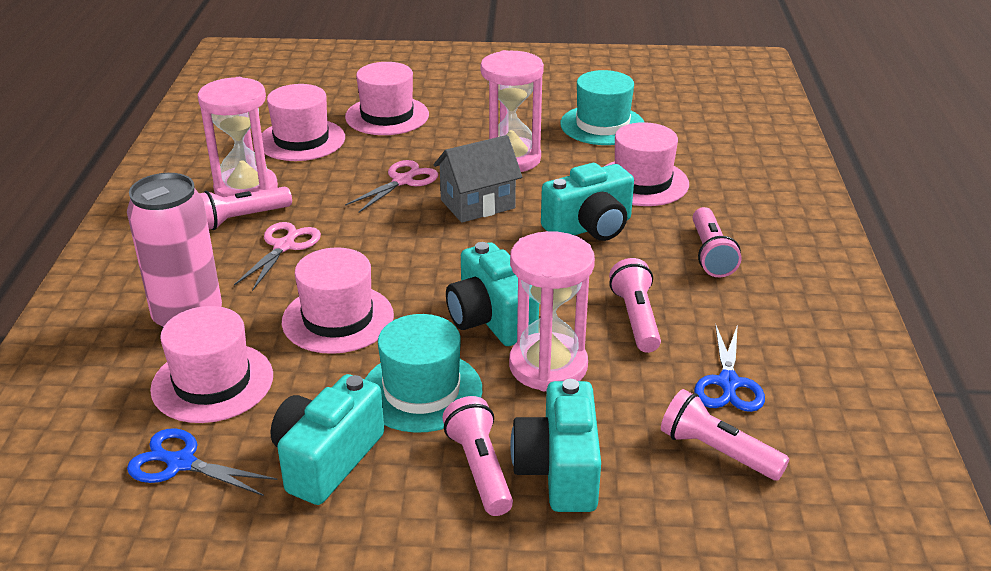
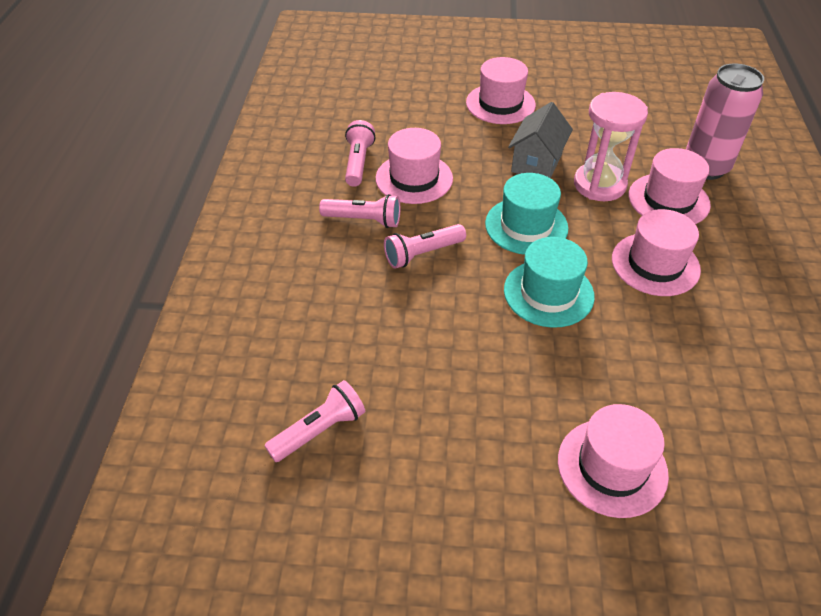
blue scissors: 2 -> 0
pink flashlight: 5 -> 4
pink hourglass: 3 -> 1
pink scissors: 2 -> 0
turquoise camera: 4 -> 0

